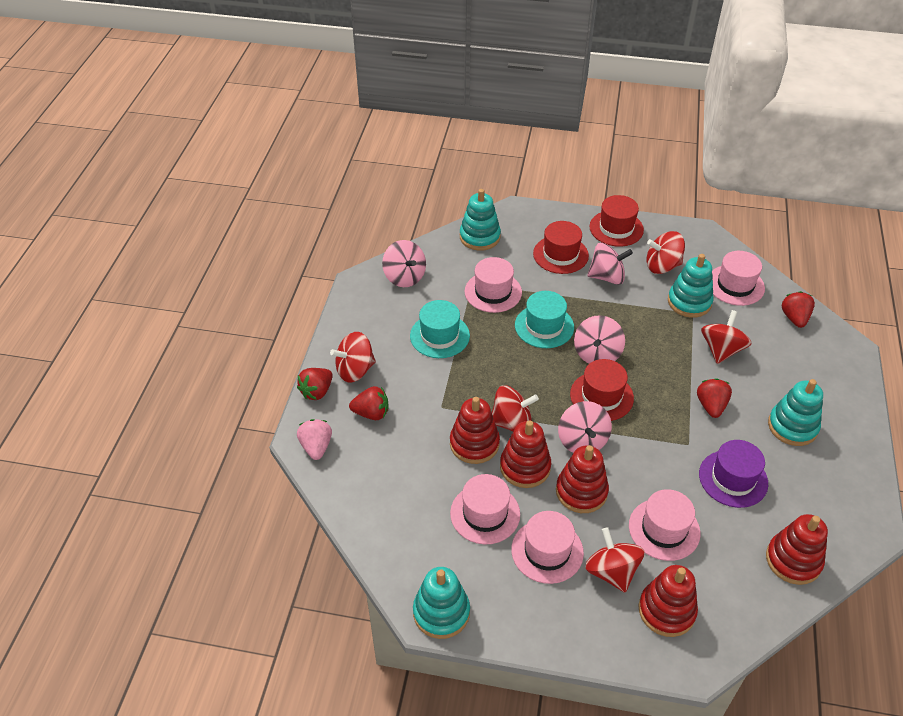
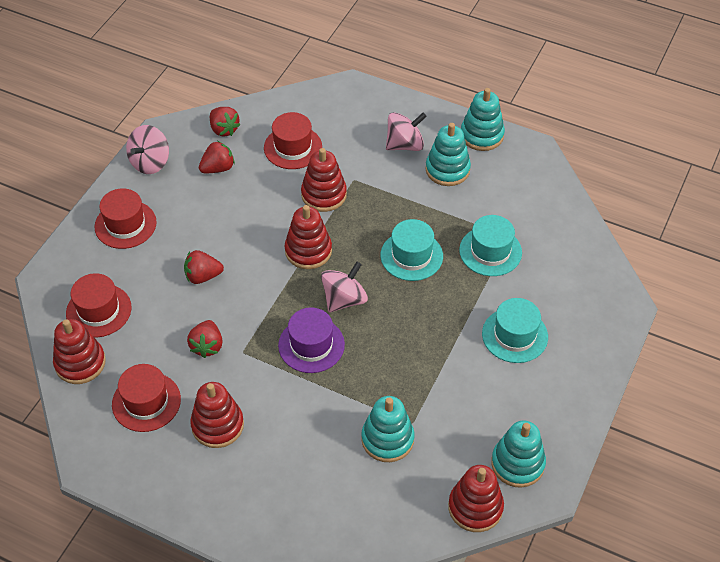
pink hat: 5 -> 0
pink spinning top: 4 -> 3
pink strawberry: 1 -> 0
red hat: 3 -> 4
red spinning top: 5 -> 0
turquoise hat: 2 -> 3

